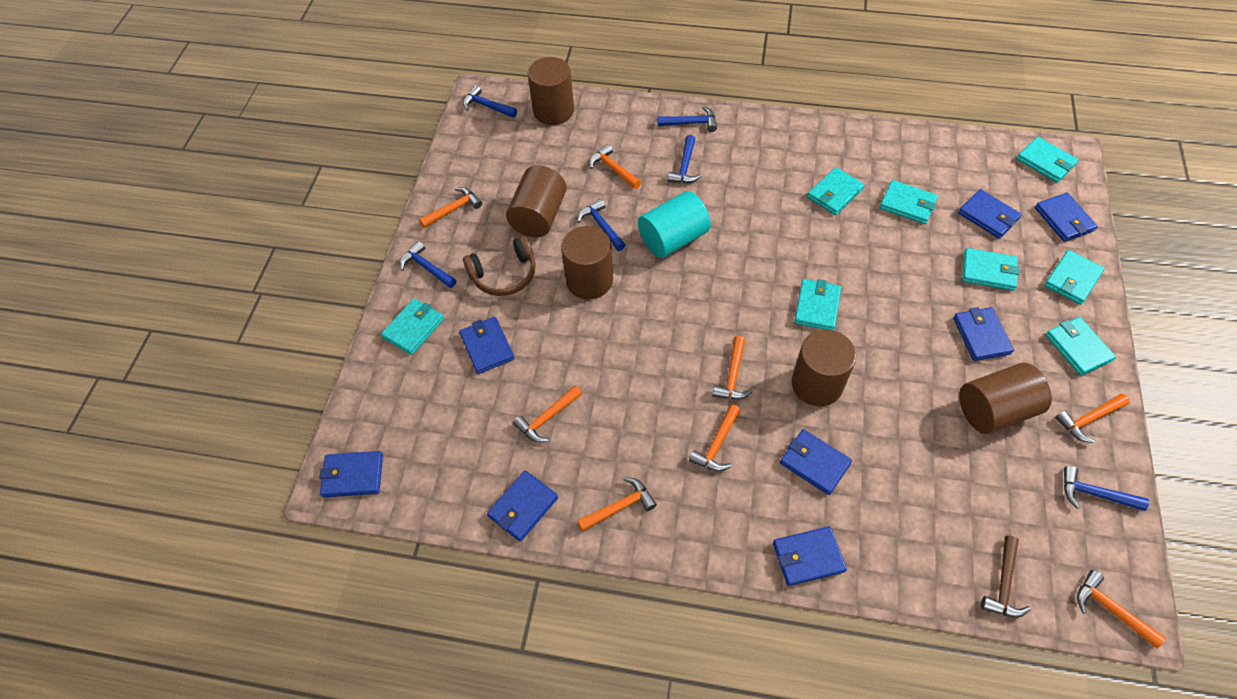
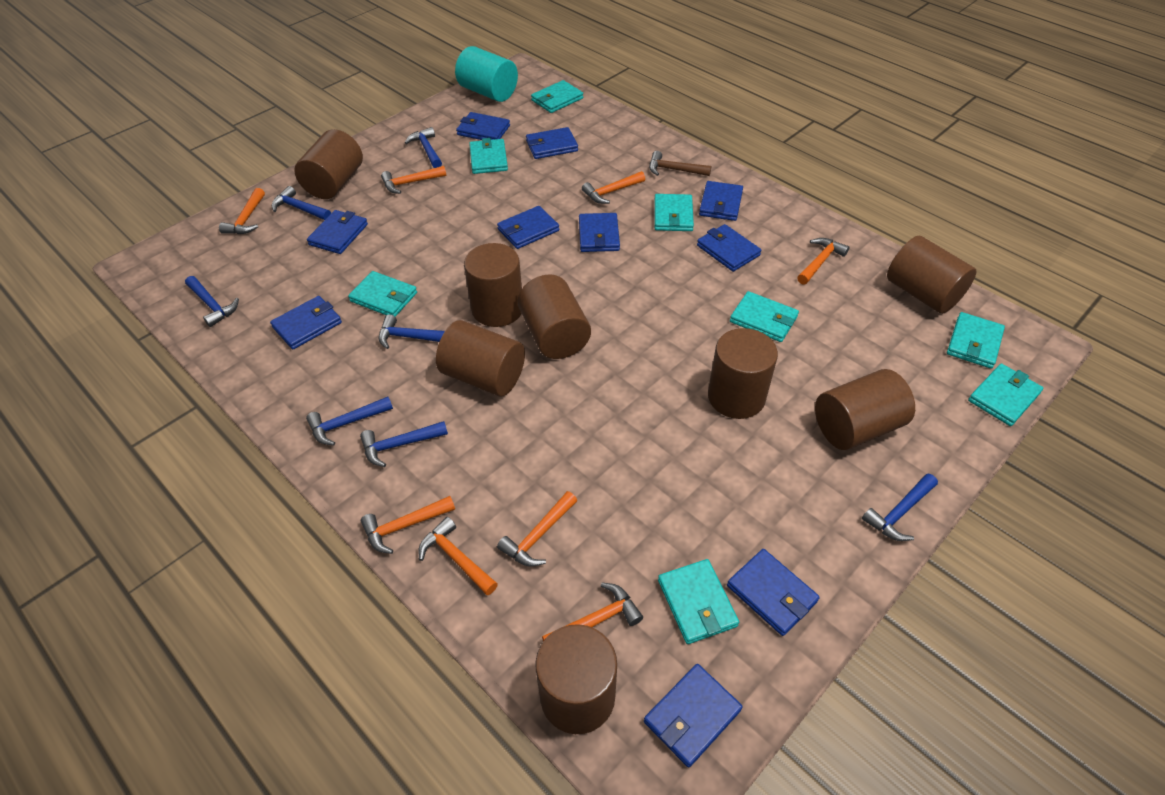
blue hammer: 6 -> 7
blue wallet: 8 -> 10
brown cylinder: 5 -> 8
brown headphones: 1 -> 0

